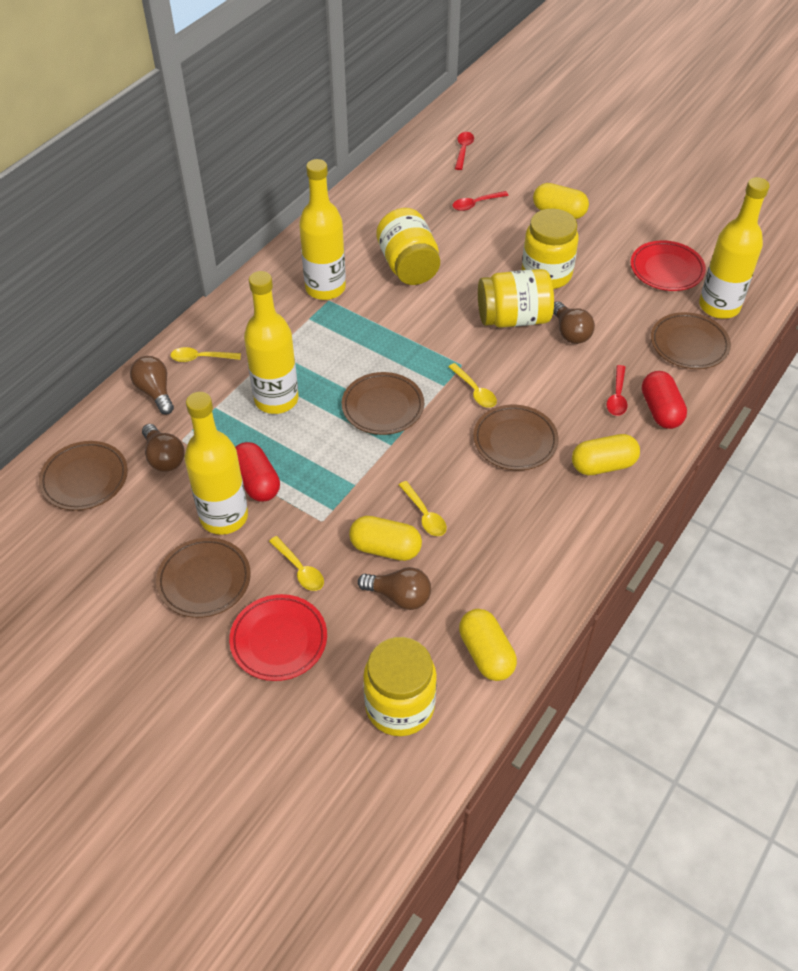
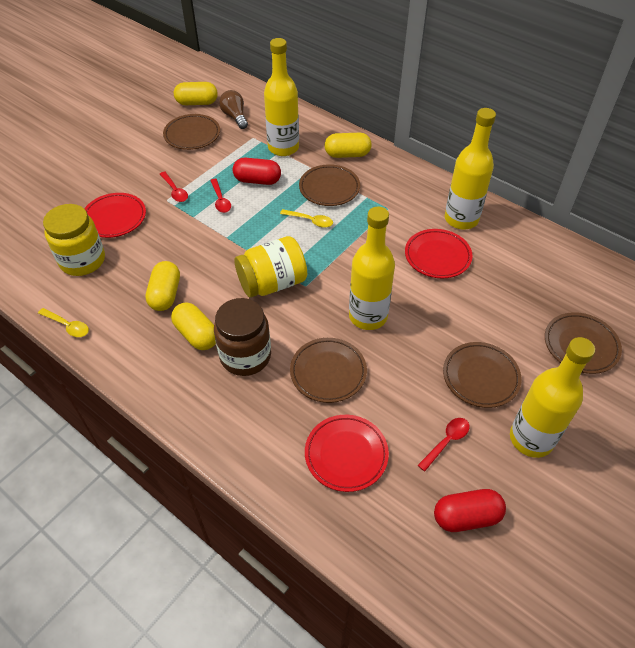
brown jar: 0 -> 1
brown light bulb: 4 -> 1
red plate: 2 -> 3
yellow jar: 4 -> 2
yellow spoon: 4 -> 2

